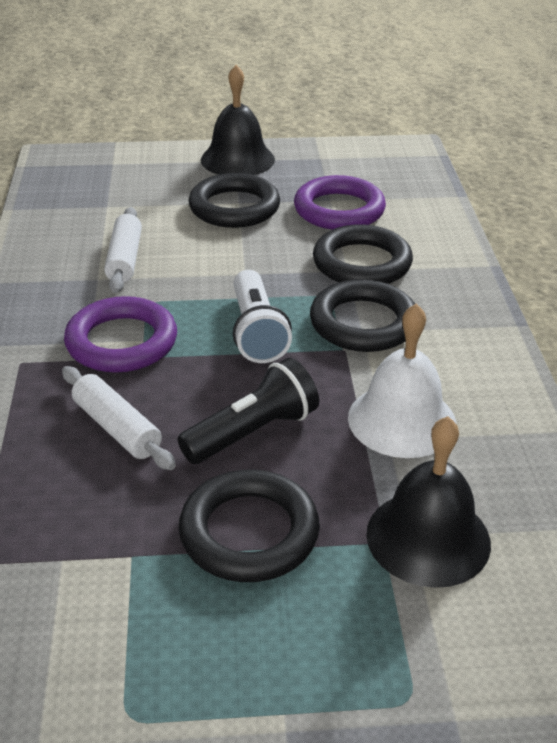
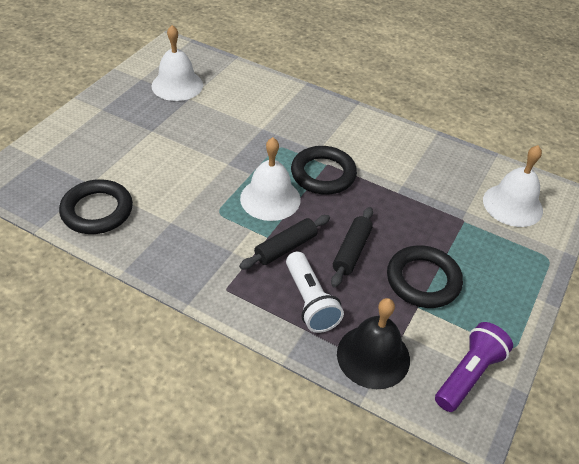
black bell: 2 -> 1
black flashlight: 1 -> 0
black ring: 4 -> 3
black rolling pin: 0 -> 2
purple flashlight: 0 -> 1
purple ring: 2 -> 0
white bell: 1 -> 3
white rolling pin: 2 -> 0

